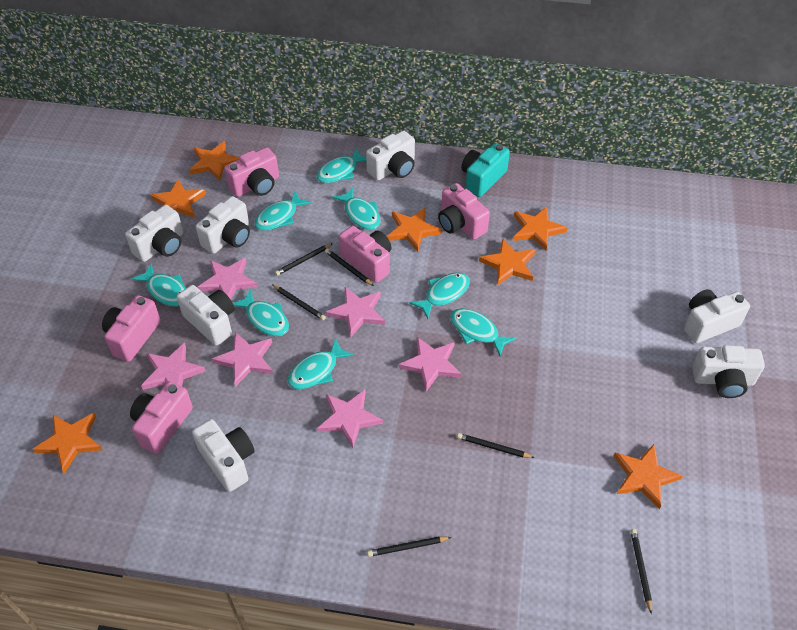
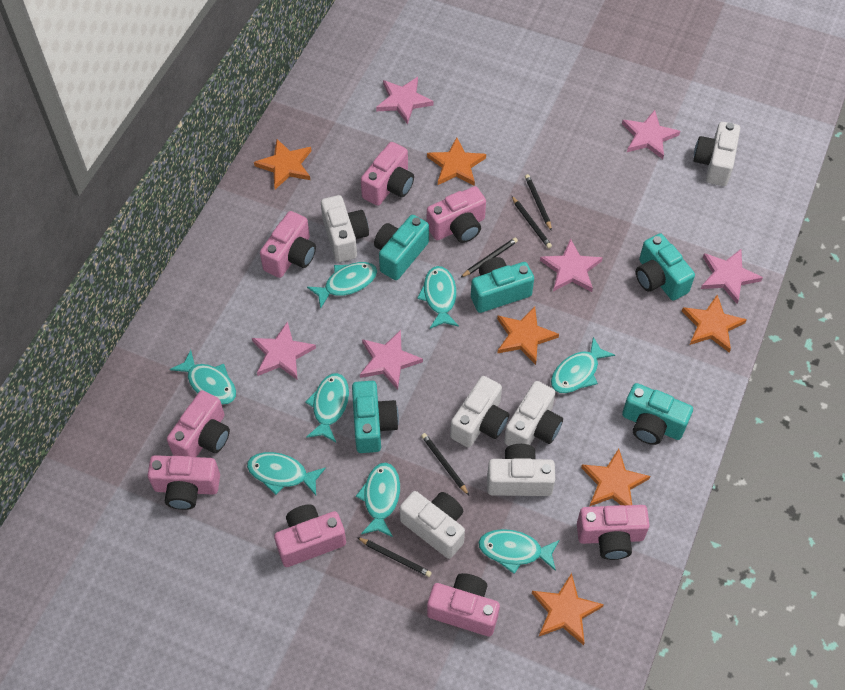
black pencil: 6 -> 5
orange star: 7 -> 6
pink camera: 5 -> 8
turquoise camera: 1 -> 5
white camera: 7 -> 6

